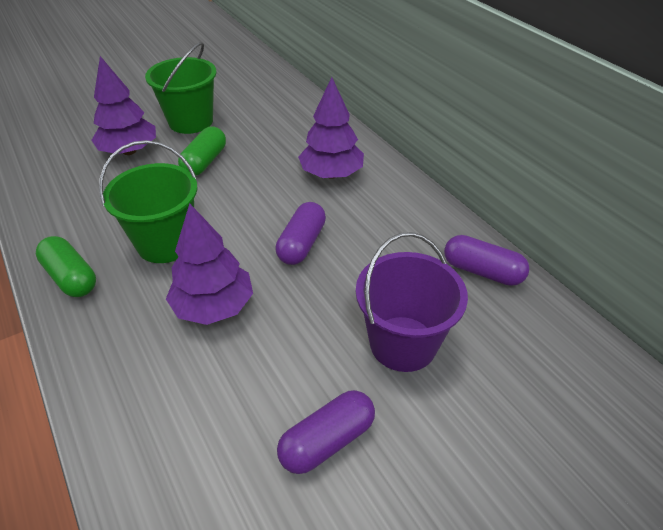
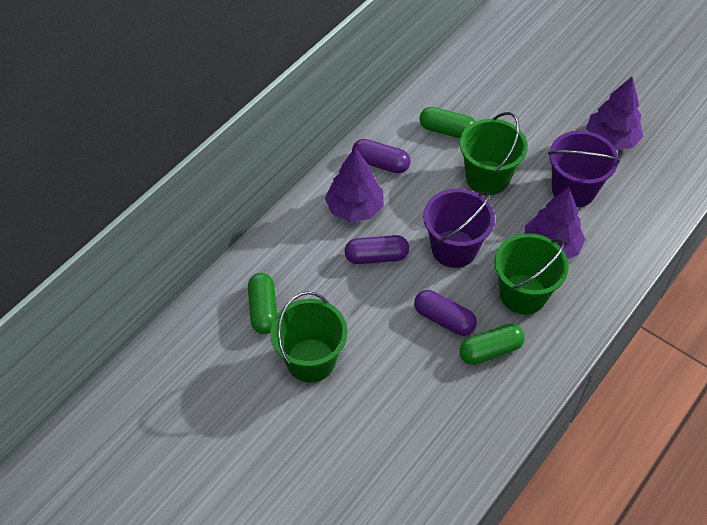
green bucket: 2 -> 3
green capsule: 2 -> 3
purple bucket: 1 -> 2

